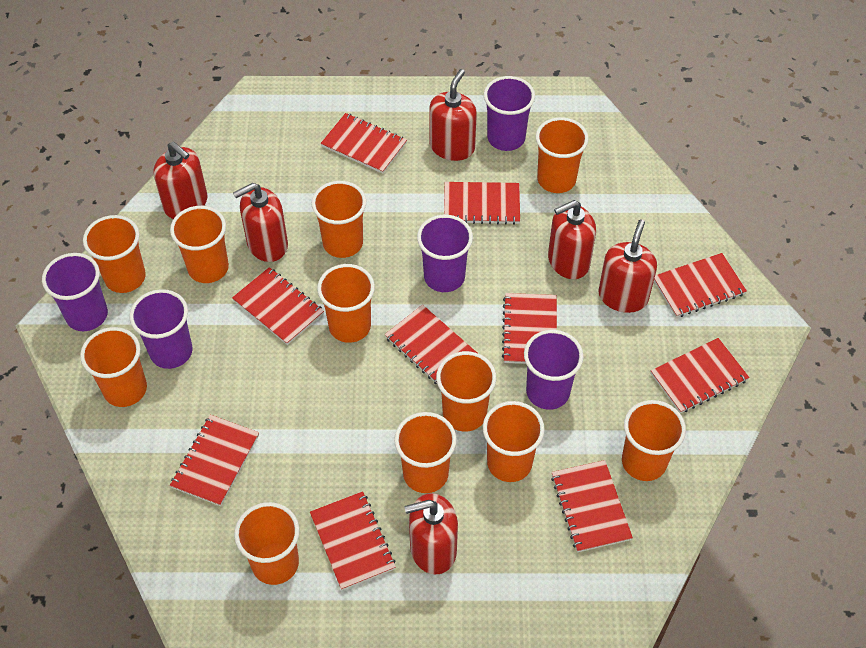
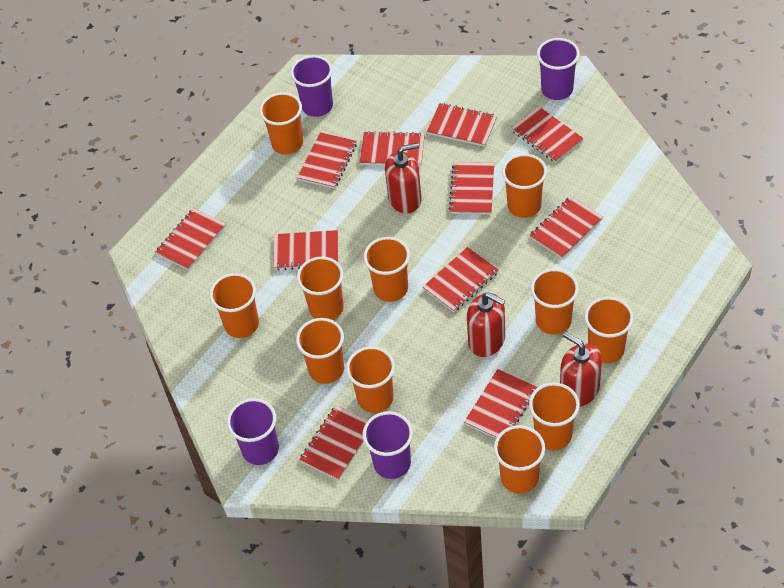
purple cup: 5 -> 4
red notebook: 10 -> 11
red soap dispenser: 6 -> 3

